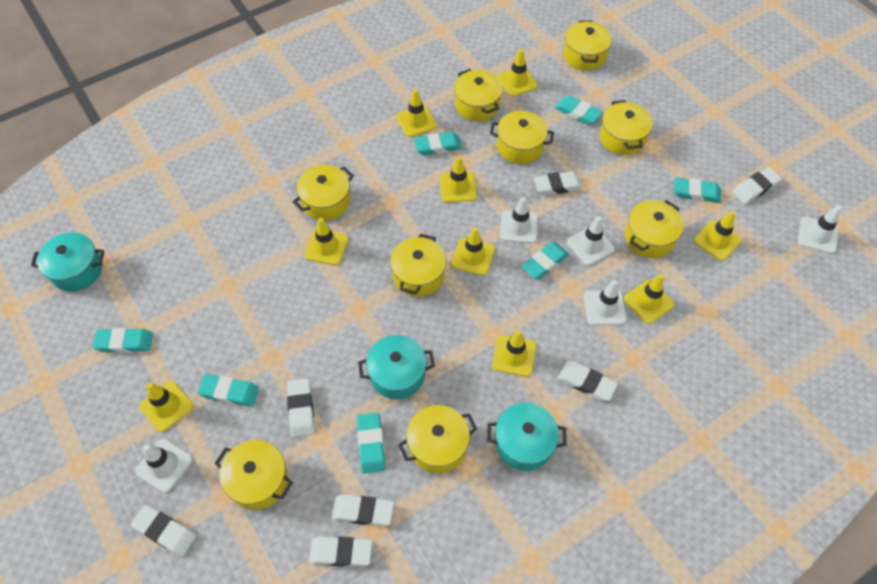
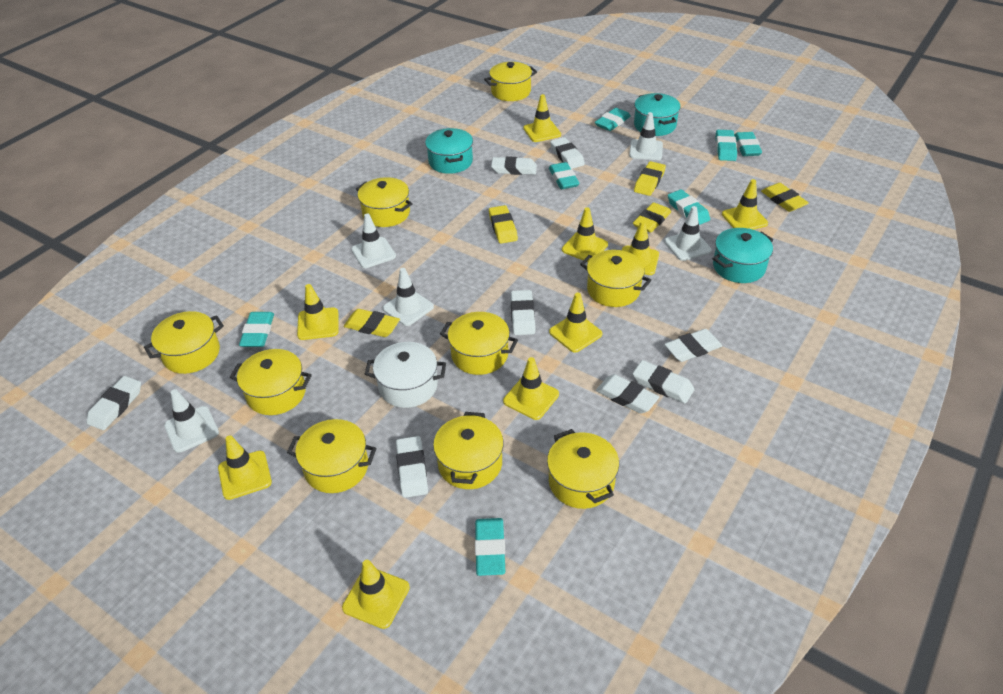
white eraser: 7 -> 8
white pot: 0 -> 1
yellow eraser: 0 -> 5

